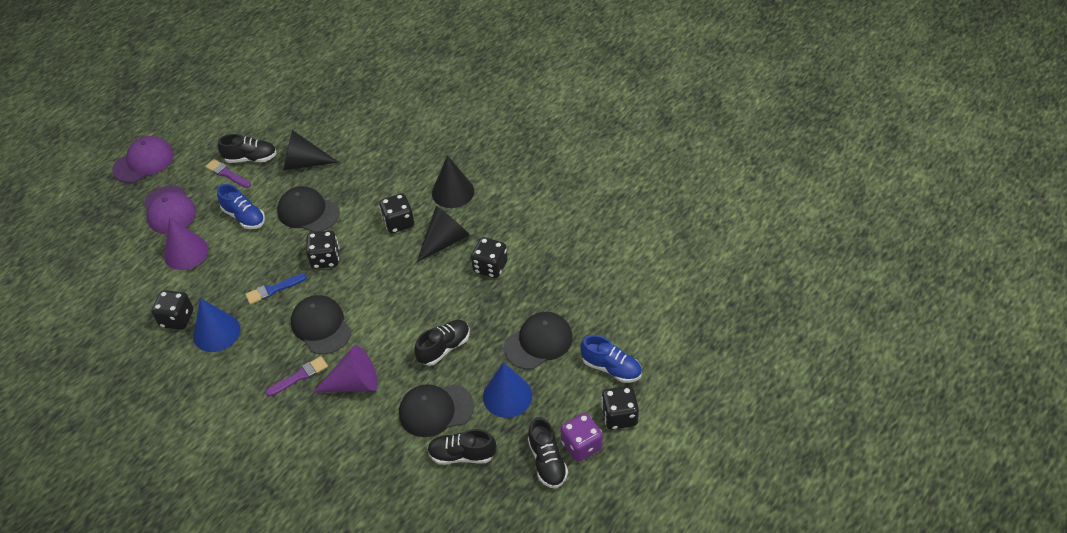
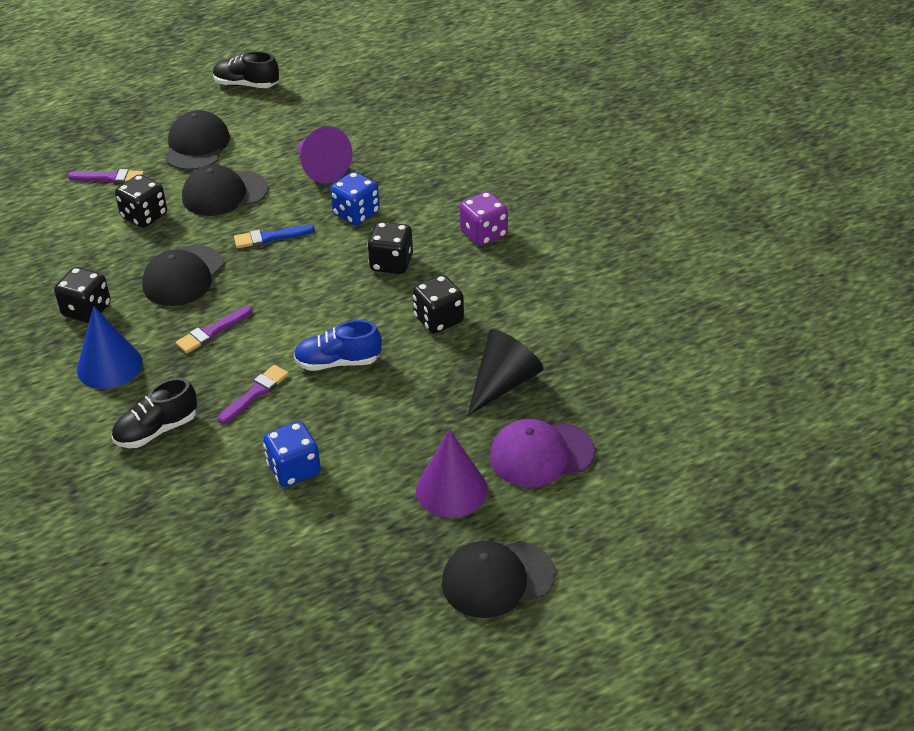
black cone: 3 -> 1
black dice: 5 -> 4
black shoe: 4 -> 2
blue cone: 2 -> 1
blue dice: 0 -> 2
blue shoe: 2 -> 1
purple brush: 2 -> 3
purple cap: 2 -> 1

